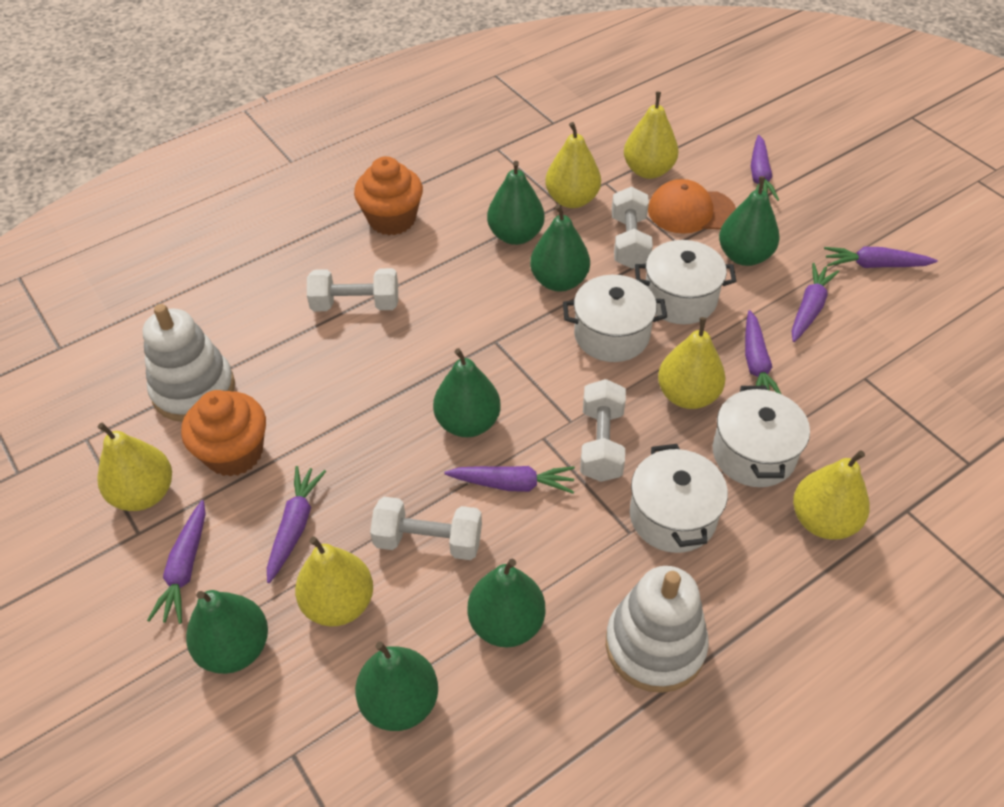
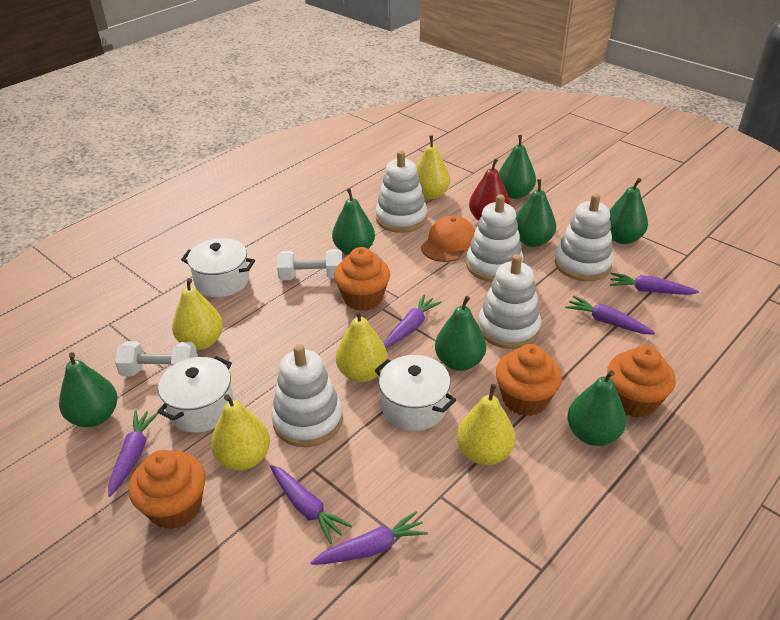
orange cupcake: 2 -> 4
purple carrot: 7 -> 6
red pear: 0 -> 1
white dumbbell: 4 -> 2
white pot: 4 -> 3
white stacking toy: 2 -> 5
yellow pear: 6 -> 5

